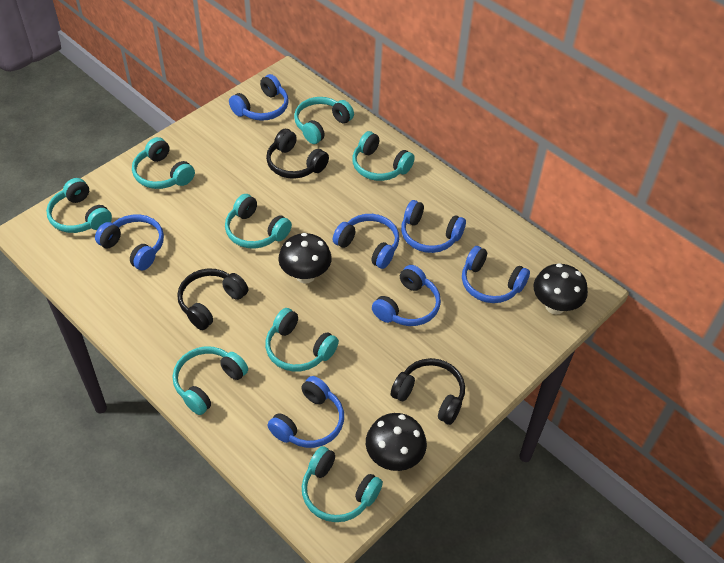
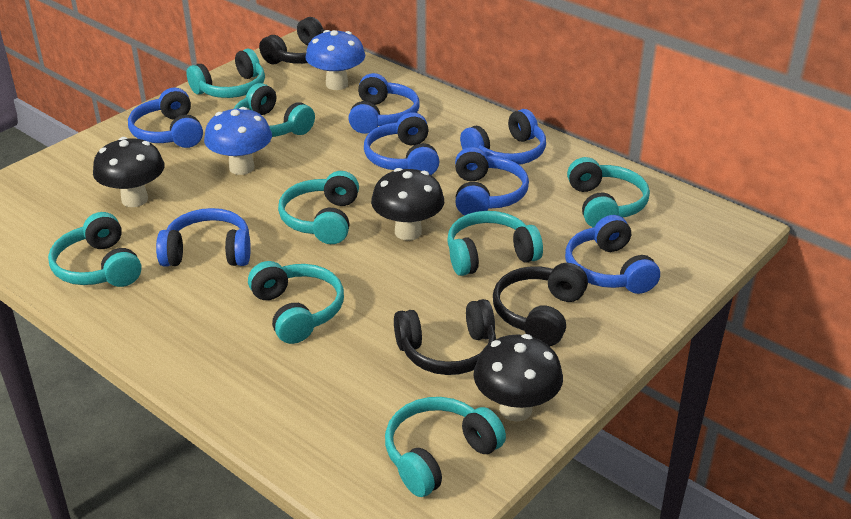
blue mushroom: 0 -> 2

